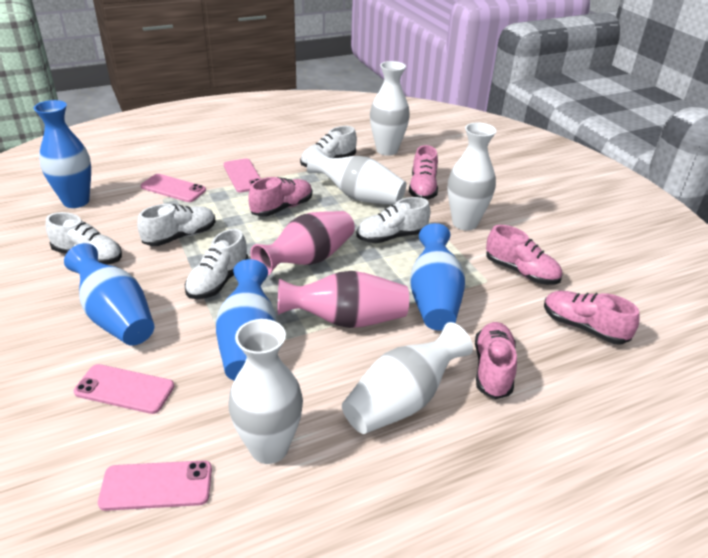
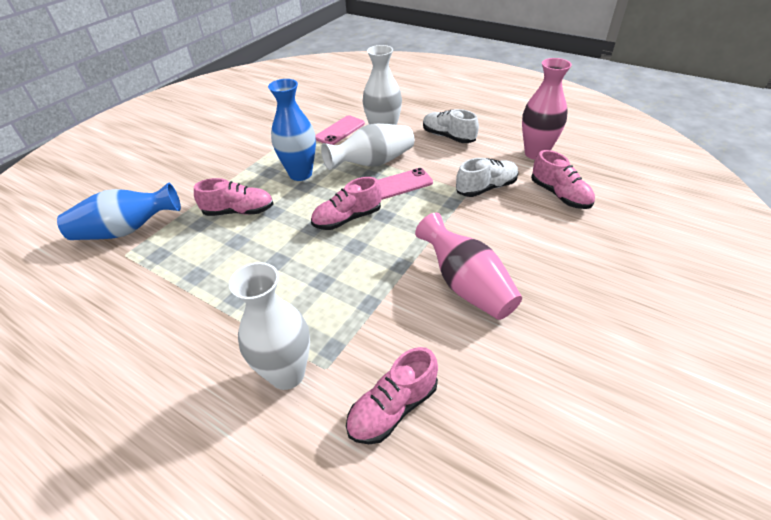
blue vase: 4 -> 2
pink phone: 4 -> 2
pink shoe: 5 -> 4
white shoe: 5 -> 2
white vase: 5 -> 3

